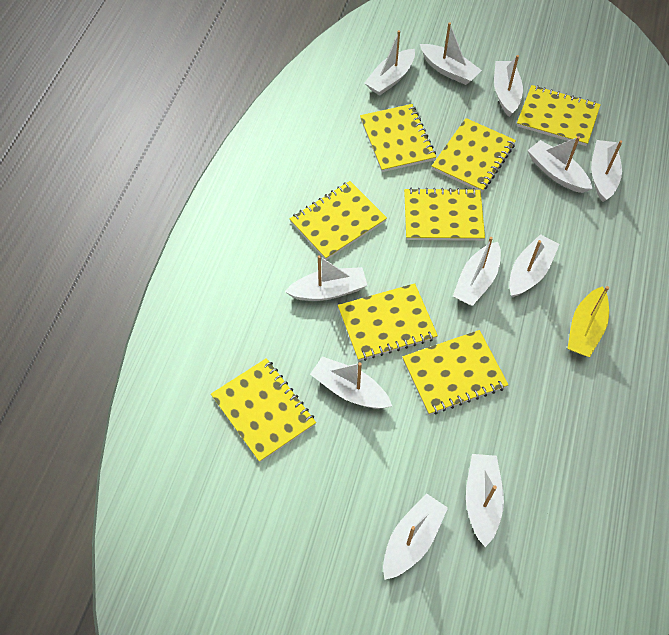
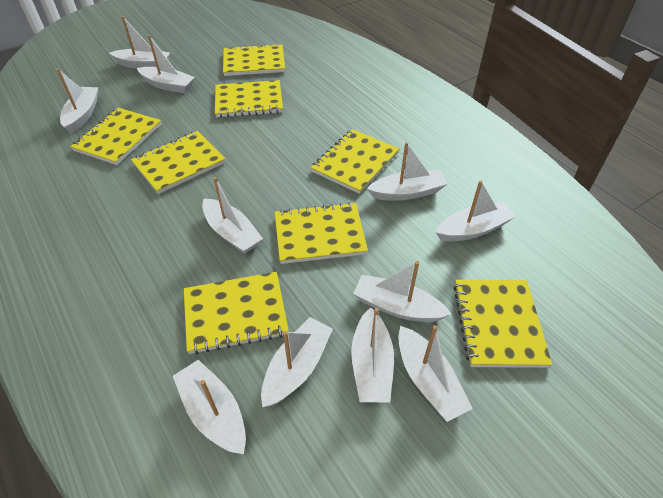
yellow boat: 1 -> 0

